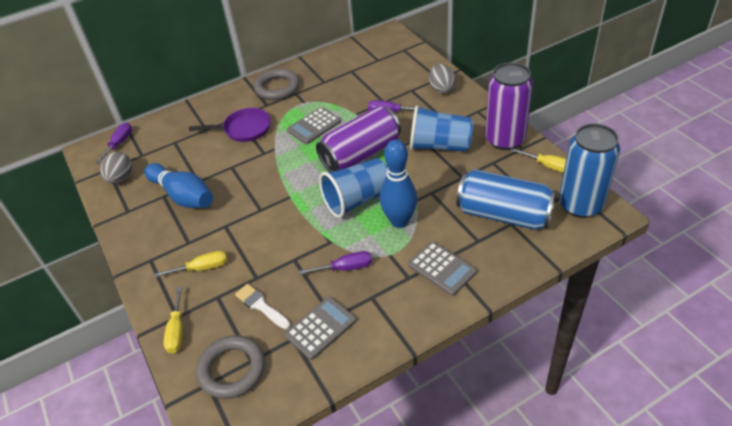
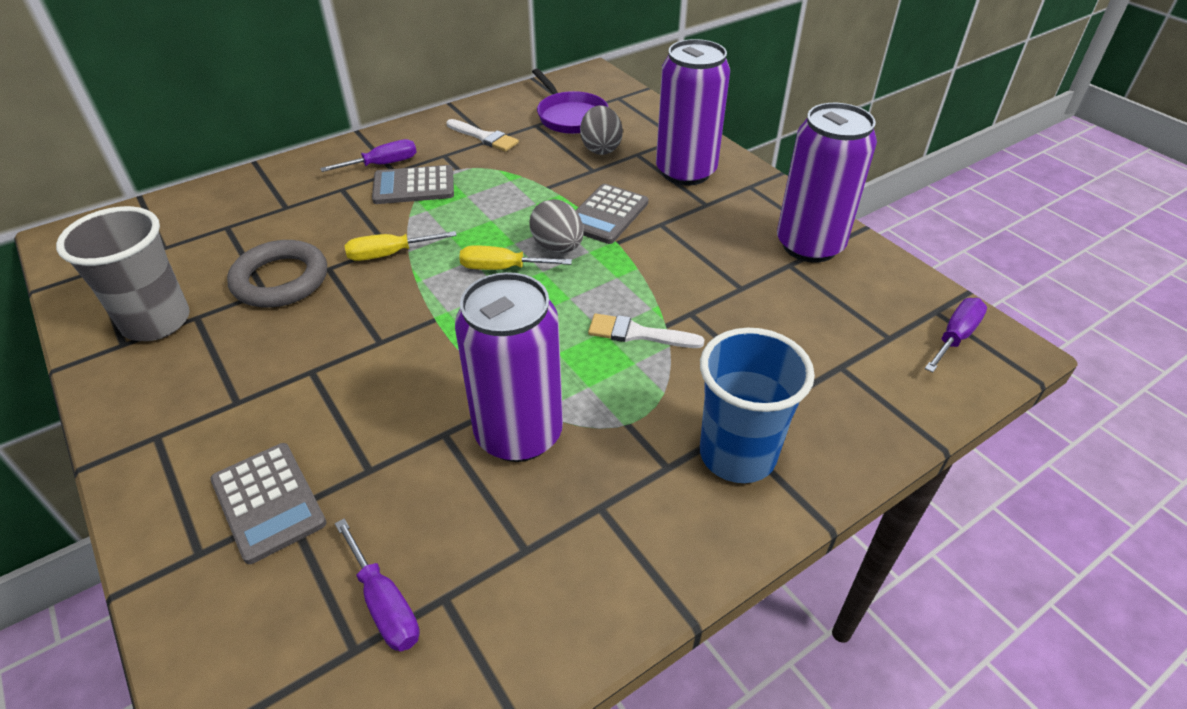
blue bowling pin: 2 -> 0
blue can: 2 -> 0
blue cup: 2 -> 1
grey cup: 0 -> 1
grey ring: 2 -> 1
purple can: 2 -> 3
white brush: 1 -> 2
yellow screwdriver: 3 -> 2

